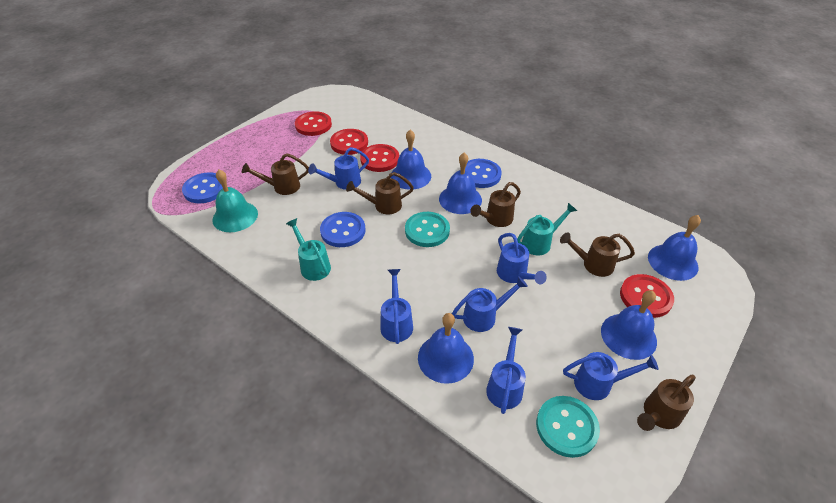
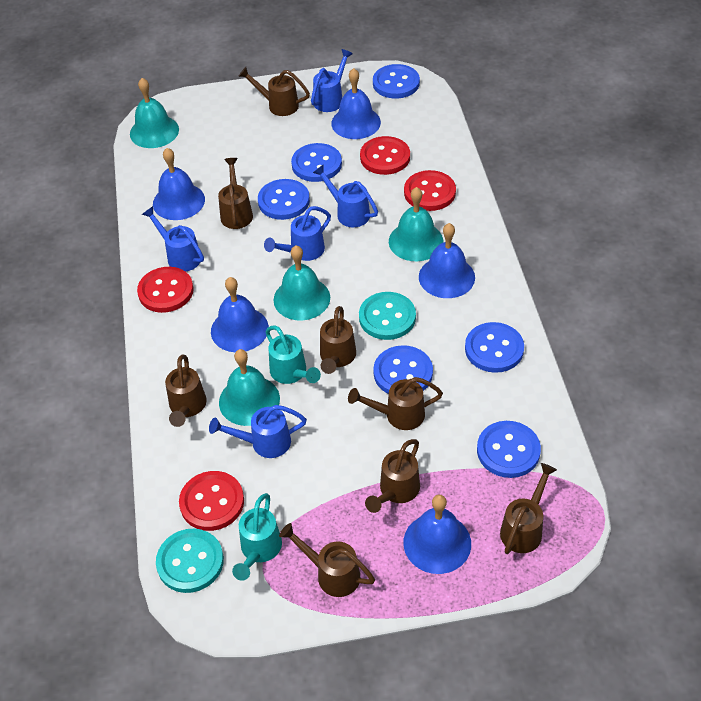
blue button: 3 -> 6
blue watering can: 6 -> 5
brown watering can: 5 -> 8
turquoise bell: 1 -> 4

